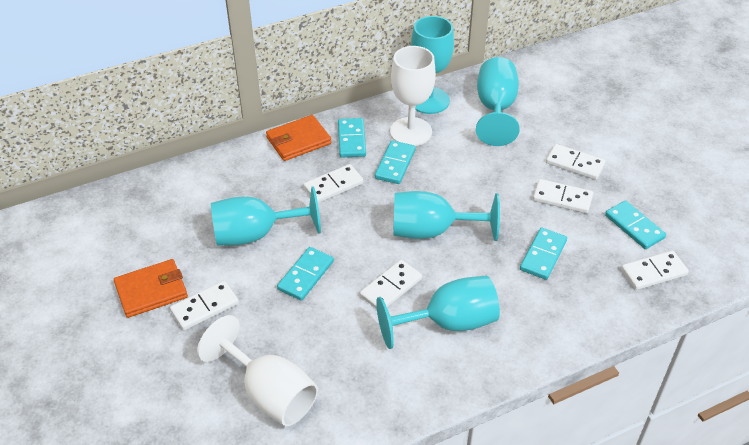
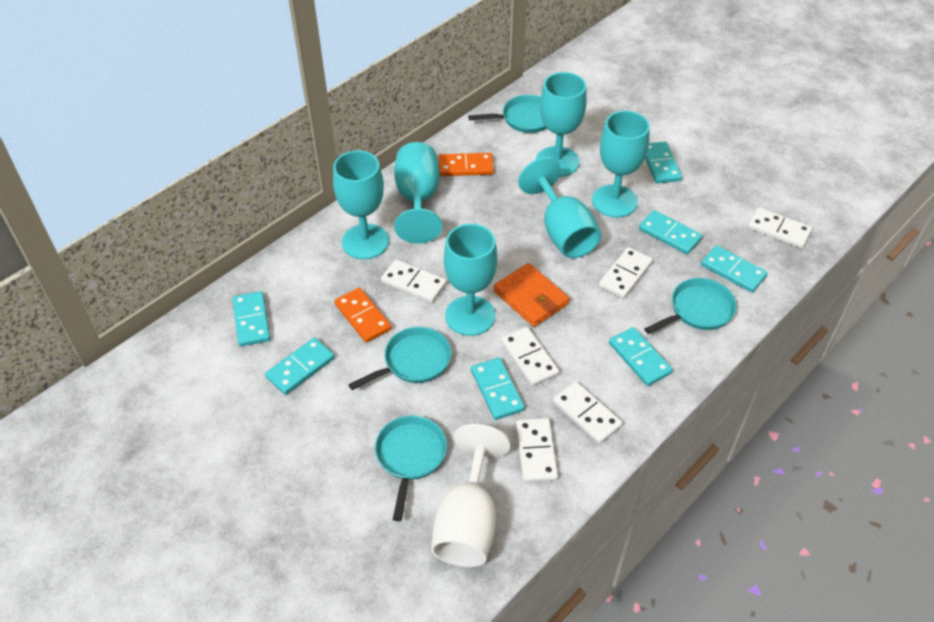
orange domino: 0 -> 2
orange wallet: 2 -> 1
turquoise domino: 5 -> 7
turquoise goblet: 5 -> 6
turquoise pan: 0 -> 4
white goblet: 2 -> 1

